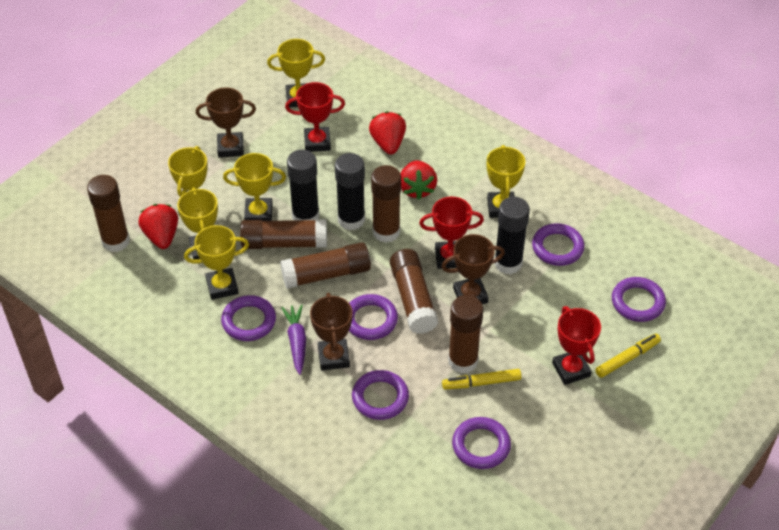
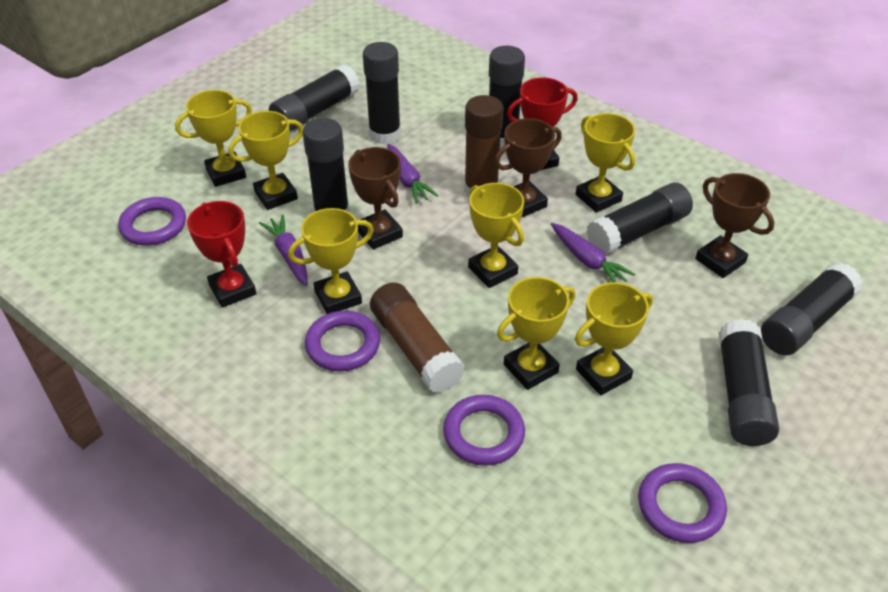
black glue stick: 3 -> 7
brown glue stick: 6 -> 2
purple carrot: 1 -> 3
purple ring: 6 -> 4
red strawberry: 3 -> 0
red trophy: 3 -> 2
yellow marker: 2 -> 0
yellow trophy: 6 -> 7

